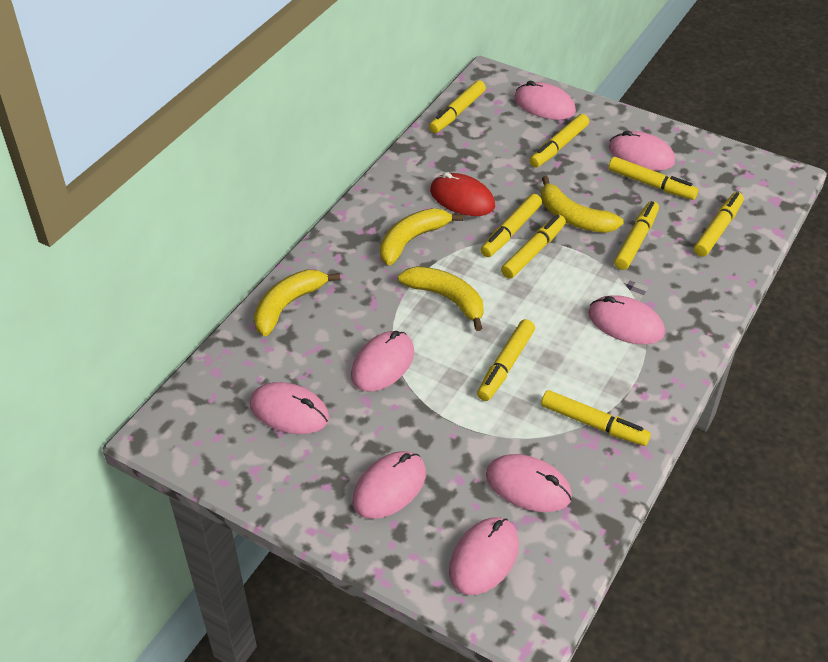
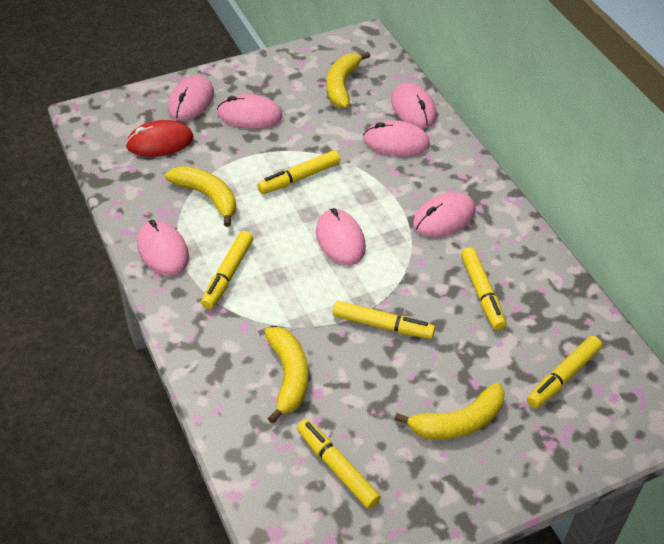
pink mouse: 8 -> 7
yellow marker: 9 -> 6

